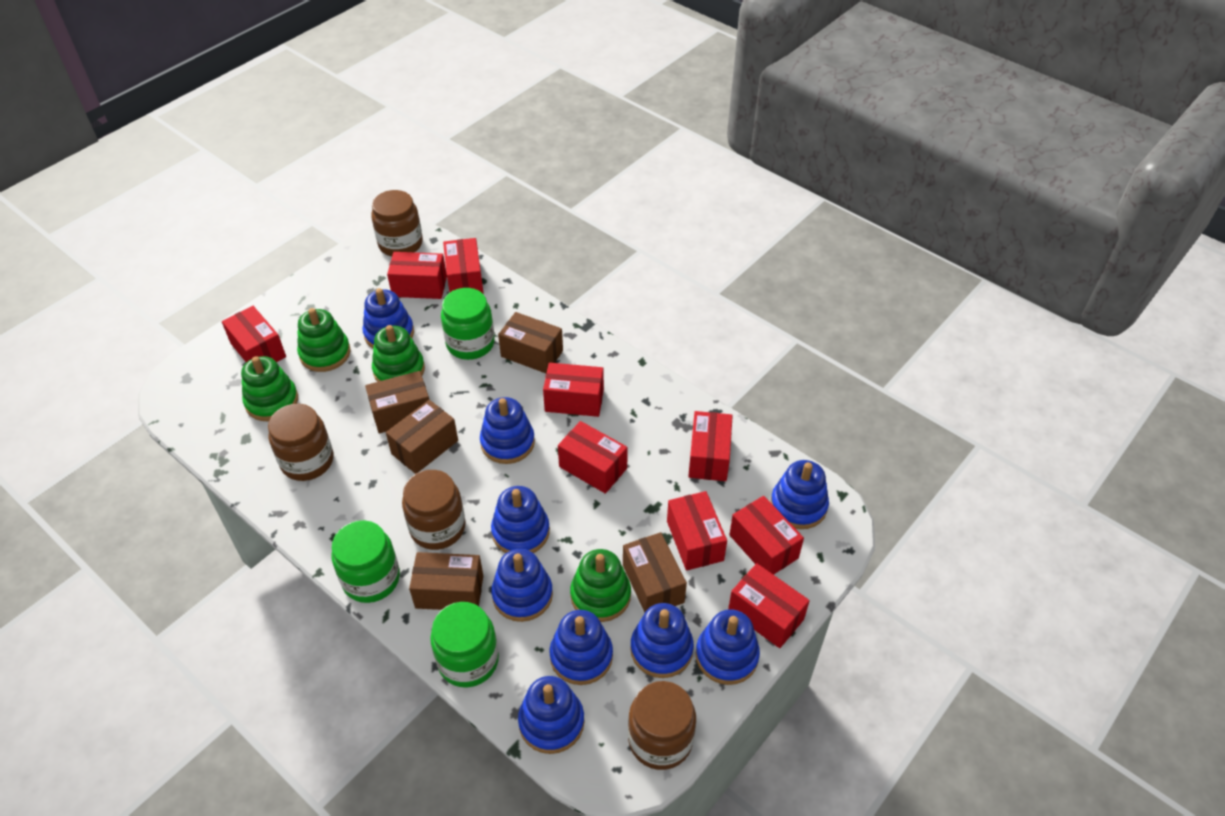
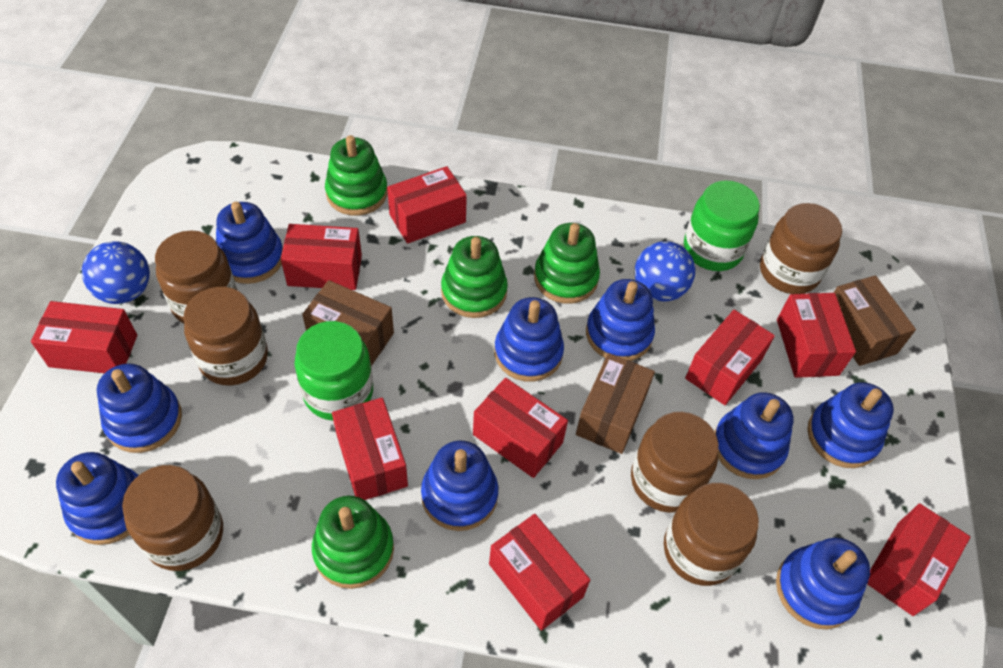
blue ball: 0 -> 2
brown box: 5 -> 3
brown jar: 4 -> 6
green jar: 3 -> 2

